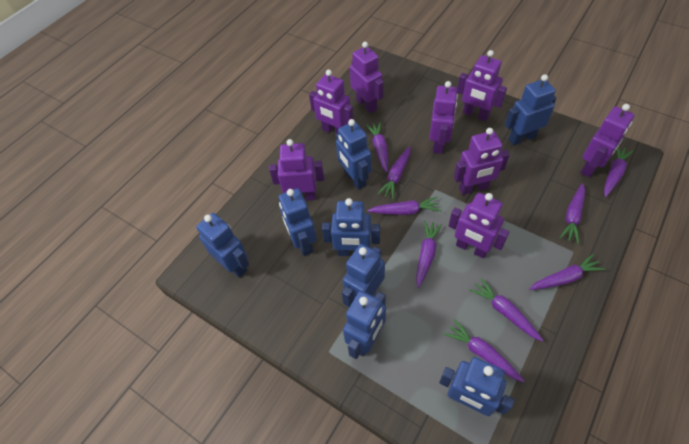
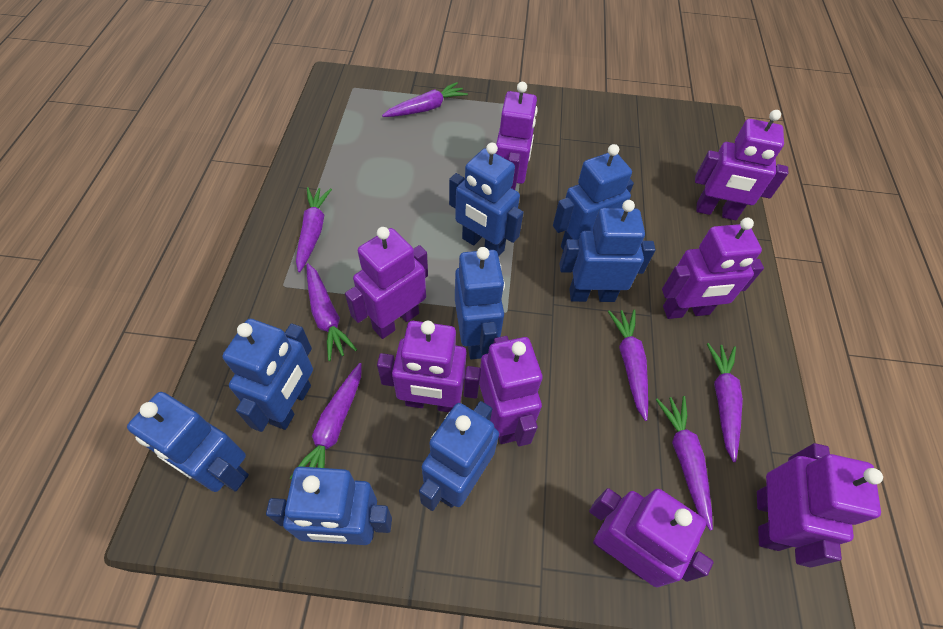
purple carrot: 9 -> 7

